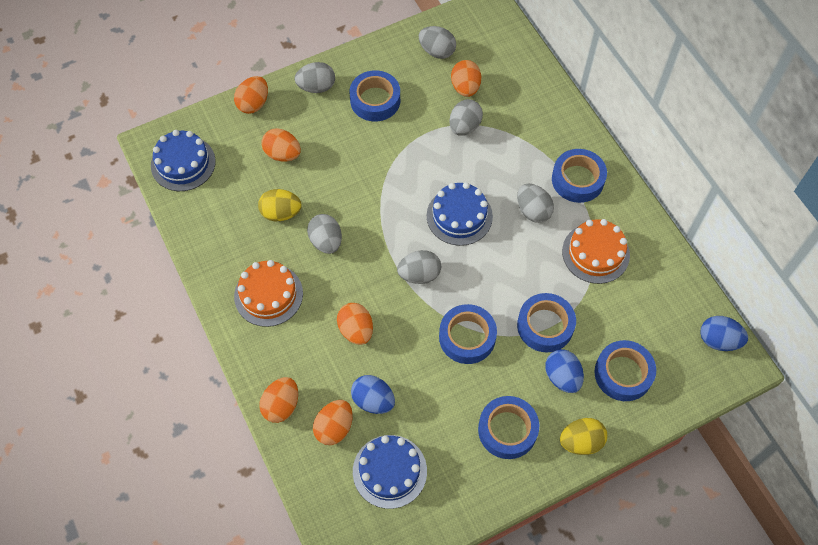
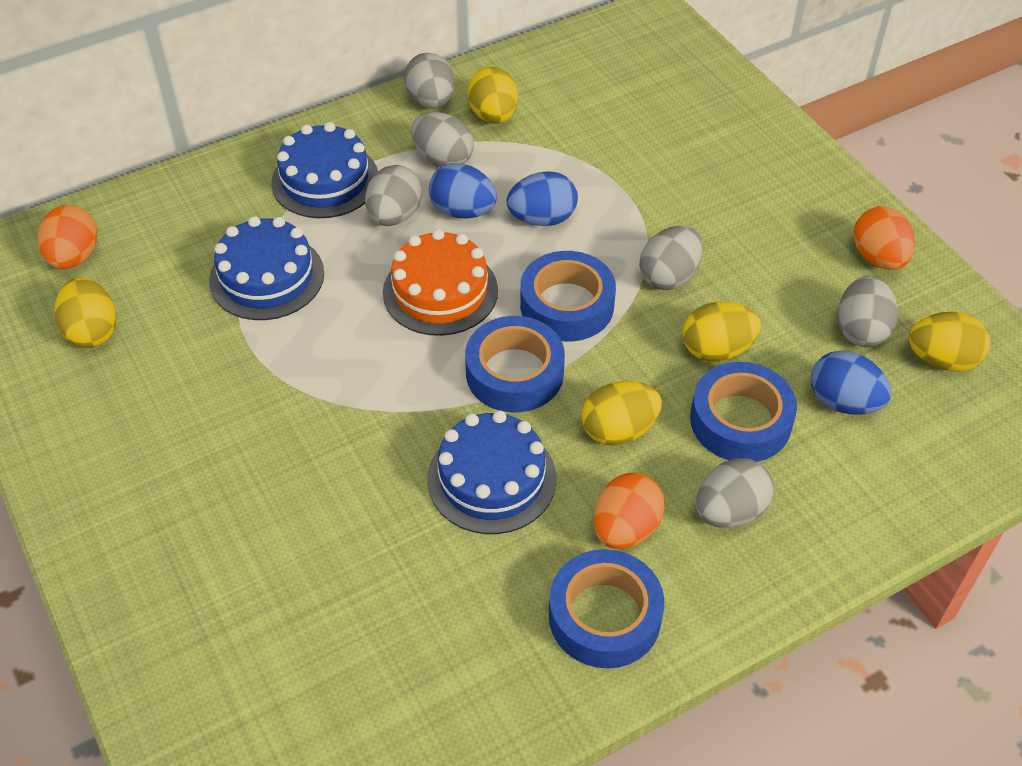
blue tape: 6 -> 4
orange cake: 2 -> 1
orange egg: 6 -> 3
yellow egg: 2 -> 5

